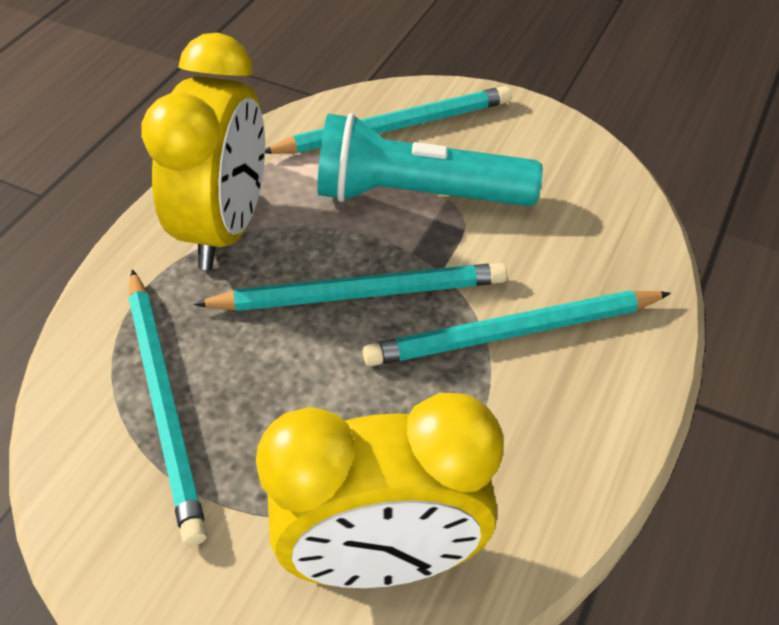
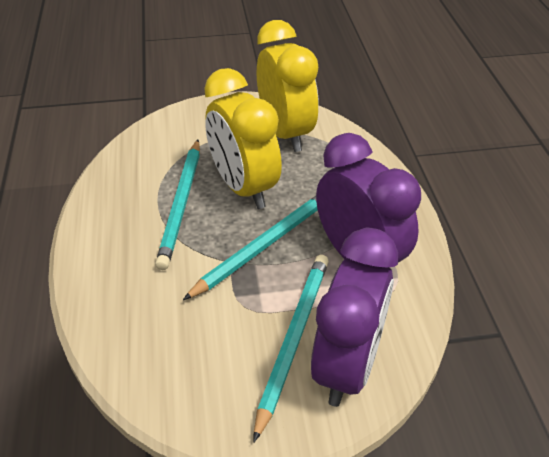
purple clock: 0 -> 2
turquoise flashlight: 1 -> 0
turquoise pencil: 4 -> 3

